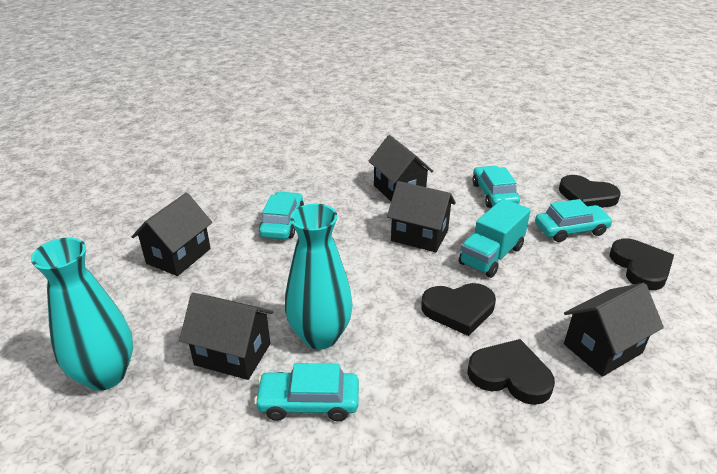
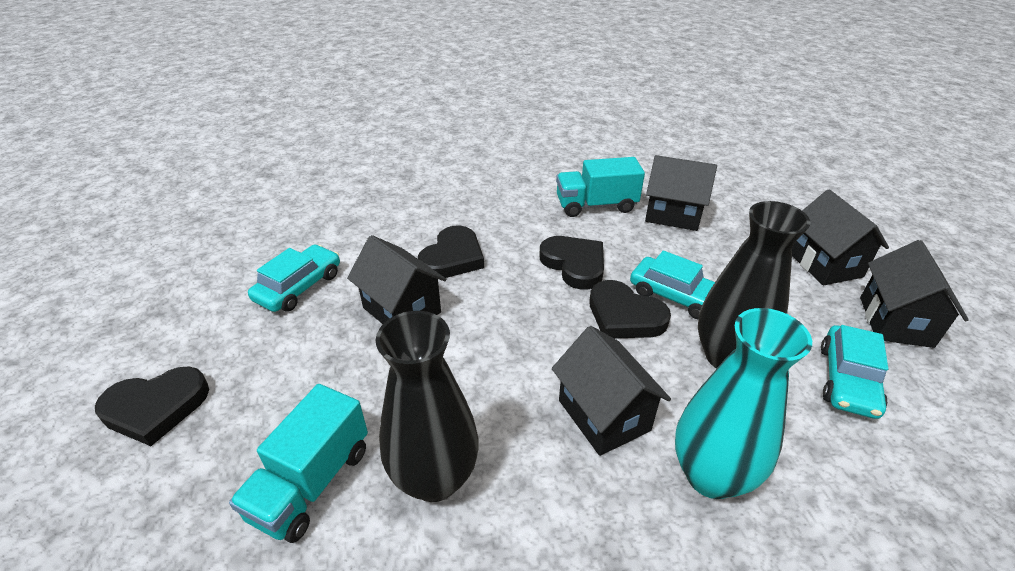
black vase: 0 -> 2
turquoise car: 4 -> 3
turquoise truck: 1 -> 2
turquoise vase: 2 -> 1

